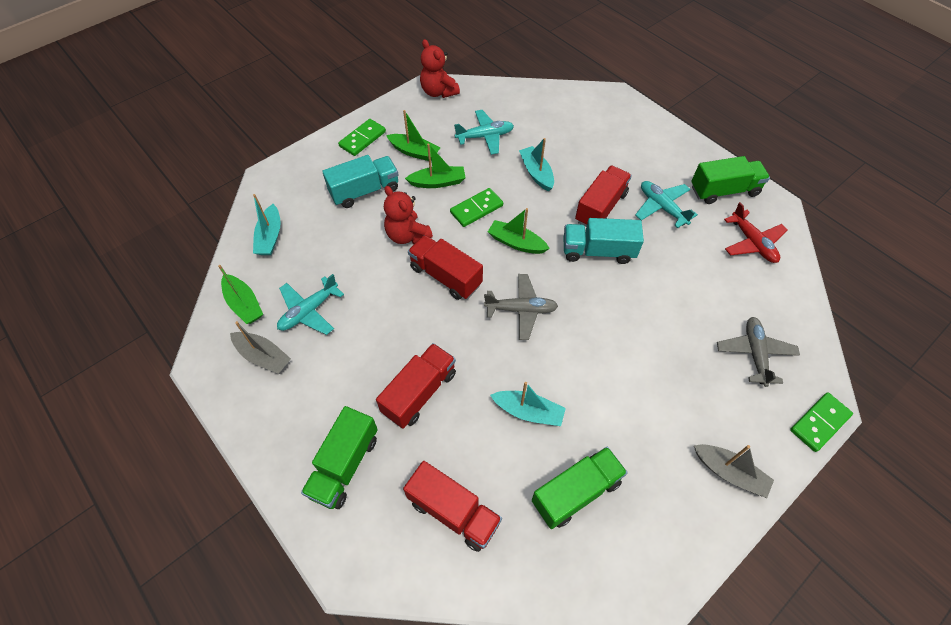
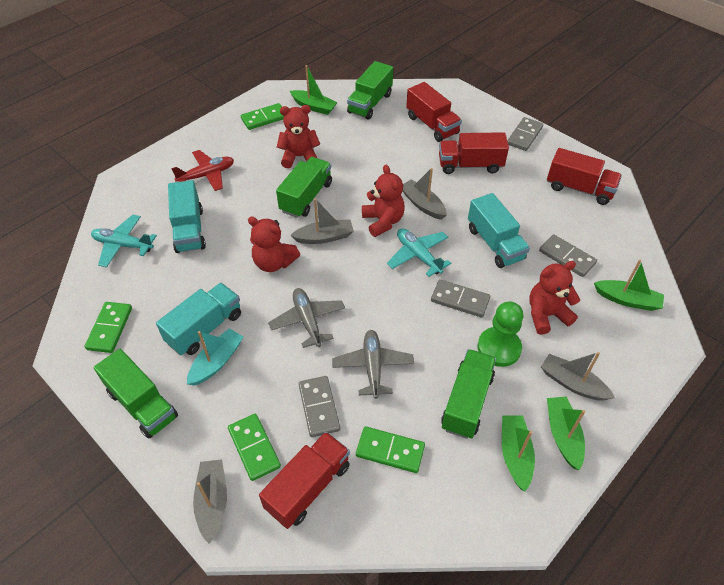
green domino: 3 -> 4
green pawn: 0 -> 1
green truck: 3 -> 4
grey boat: 2 -> 4
grey domino: 0 -> 4
red teddy bear: 2 -> 4
turquoise boat: 3 -> 1
turquoise plane: 3 -> 2
turquoise truck: 2 -> 3

